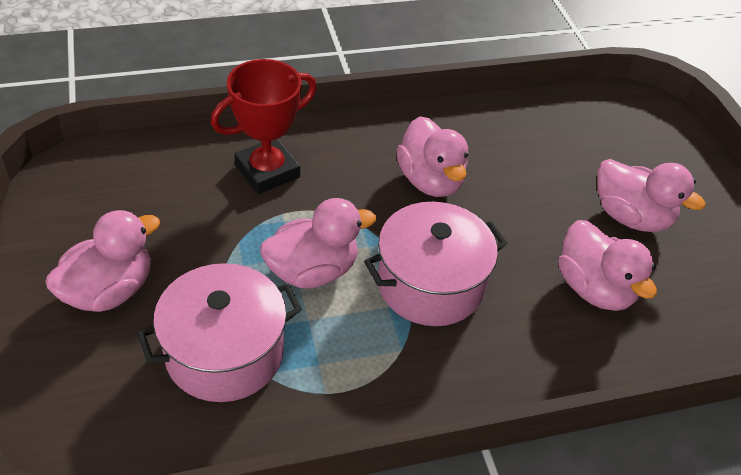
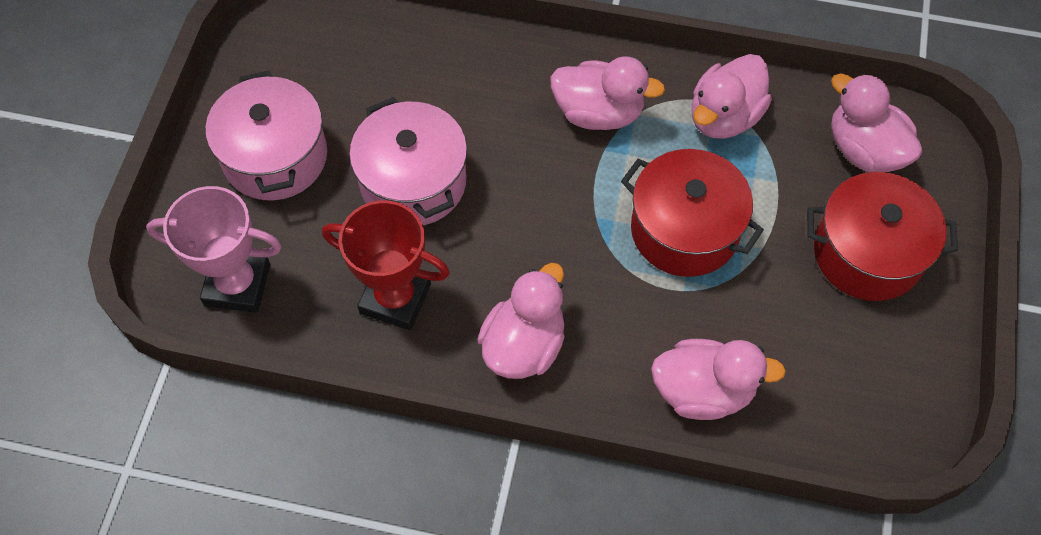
pink trophy: 0 -> 1
red pot: 0 -> 2

